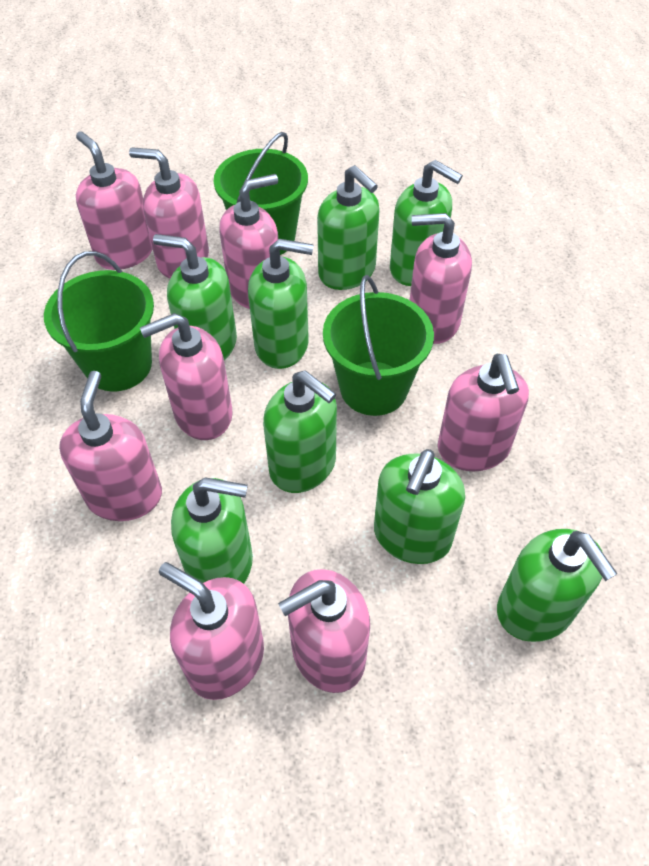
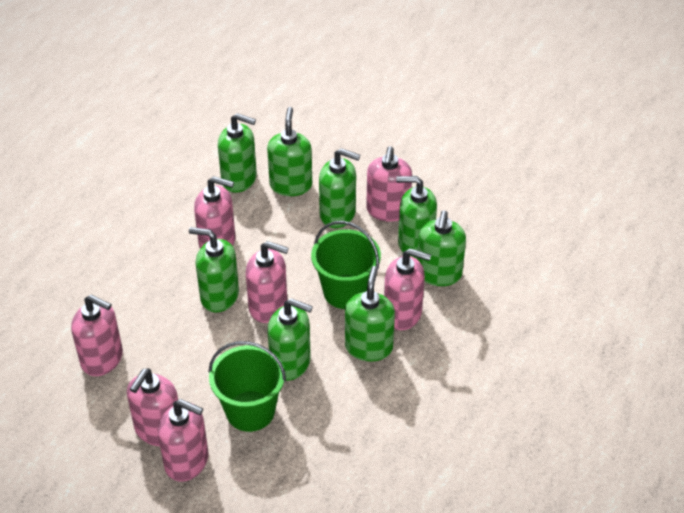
green bucket: 3 -> 2
pink soap dispenser: 9 -> 7

